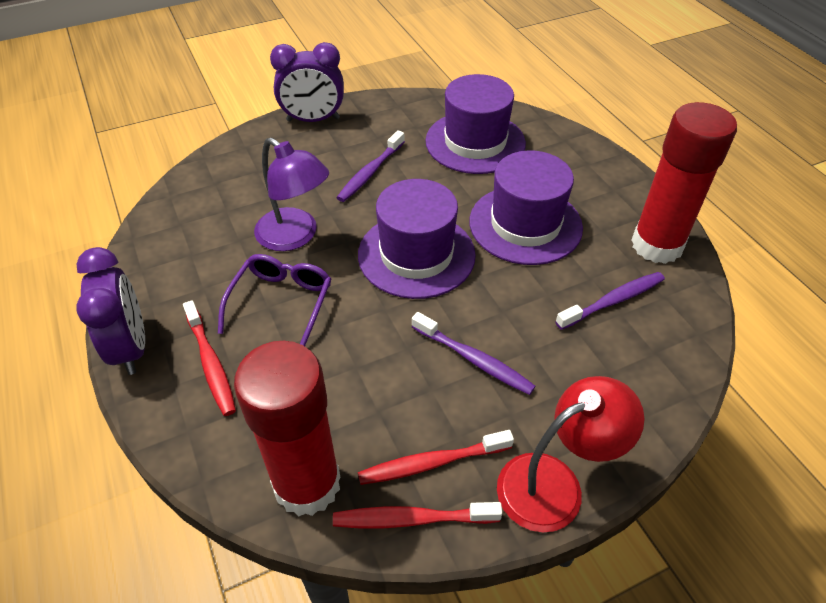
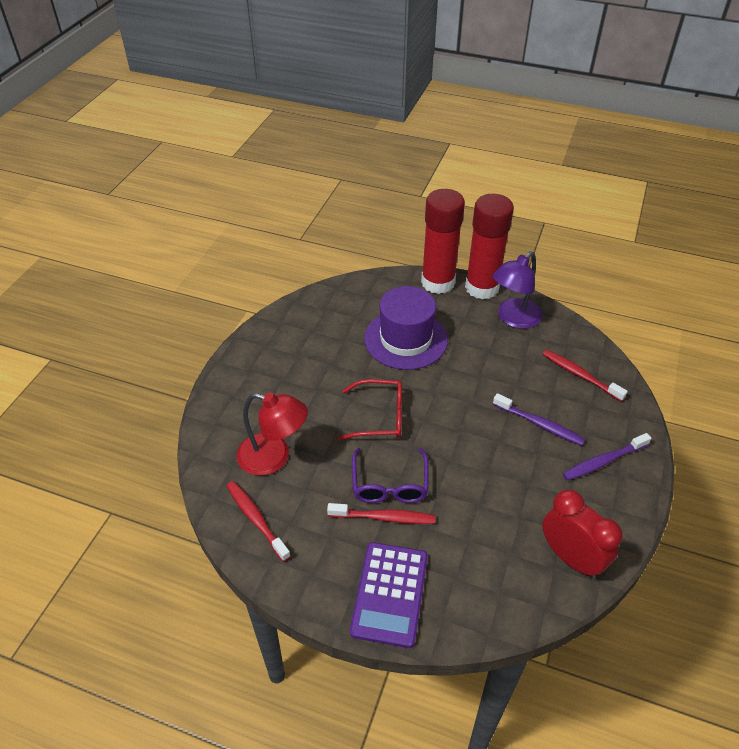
purple calculator: 0 -> 1
purple clock: 2 -> 0
purple hat: 3 -> 1
purple toothbrush: 3 -> 2
red clock: 0 -> 1
red glasses: 0 -> 1

